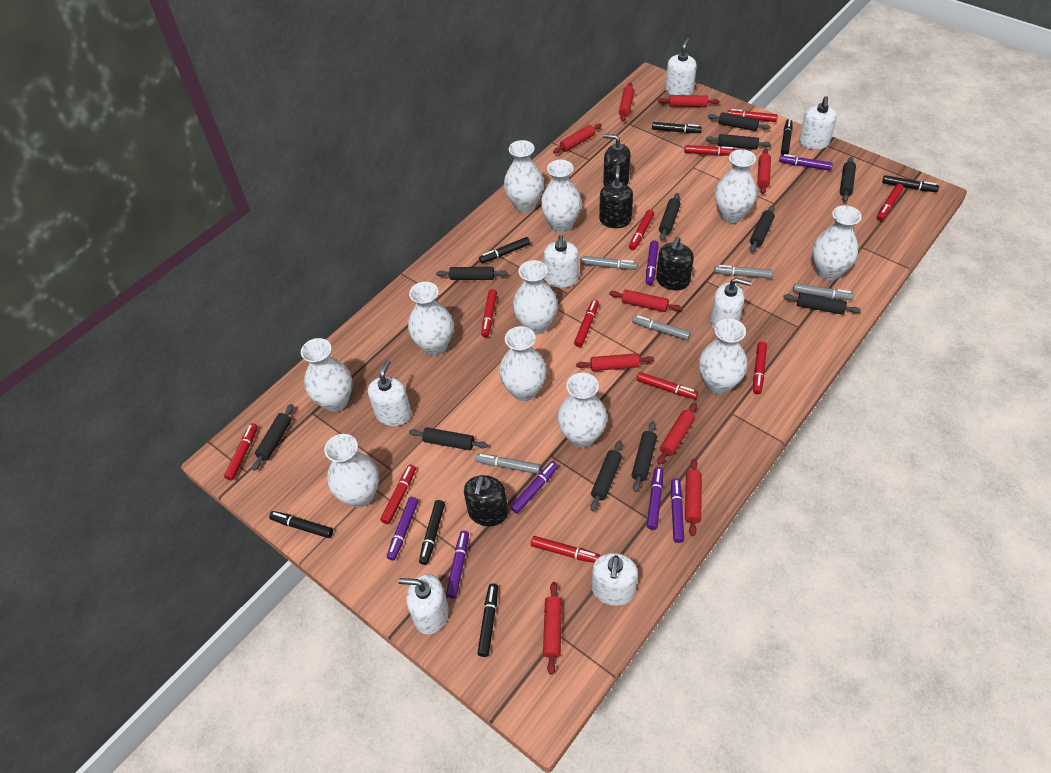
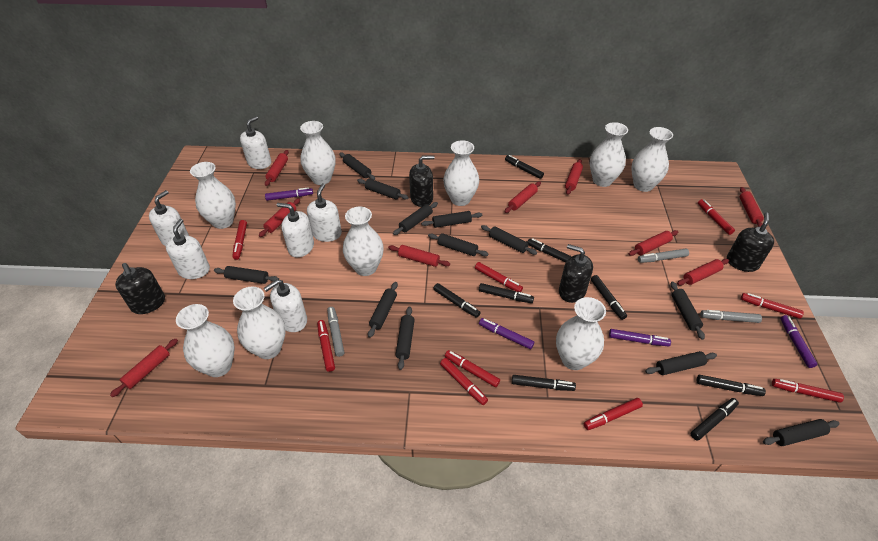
black marker: 7 -> 8
black rolling pin: 11 -> 12
grey marker: 5 -> 3
purple marker: 7 -> 4
red marker: 11 -> 9
white soap dispenser: 7 -> 6
white vase: 11 -> 9

